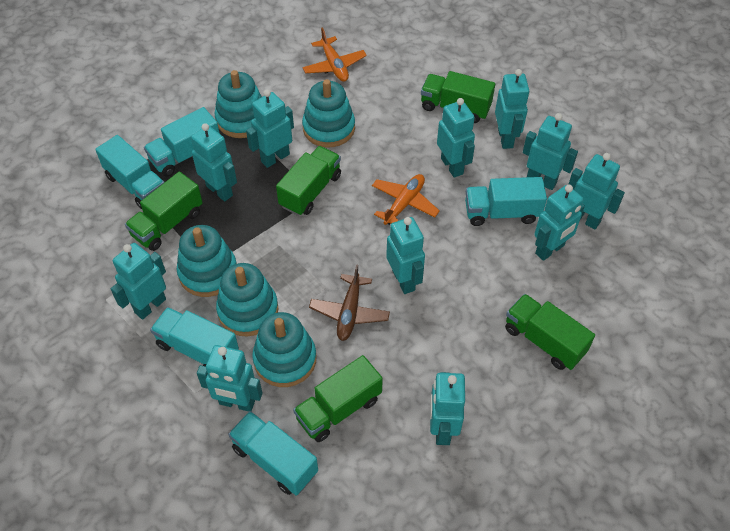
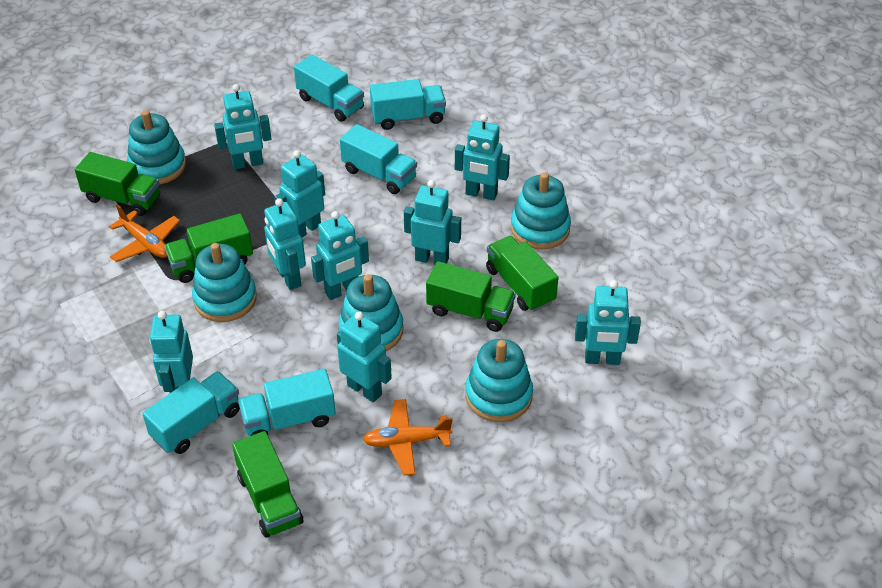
brown plane: 1 -> 0
turquoise robot: 11 -> 9

